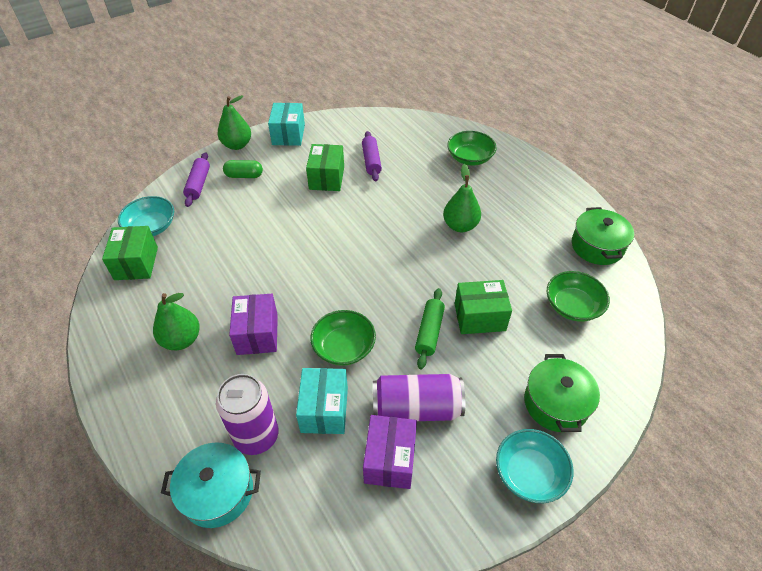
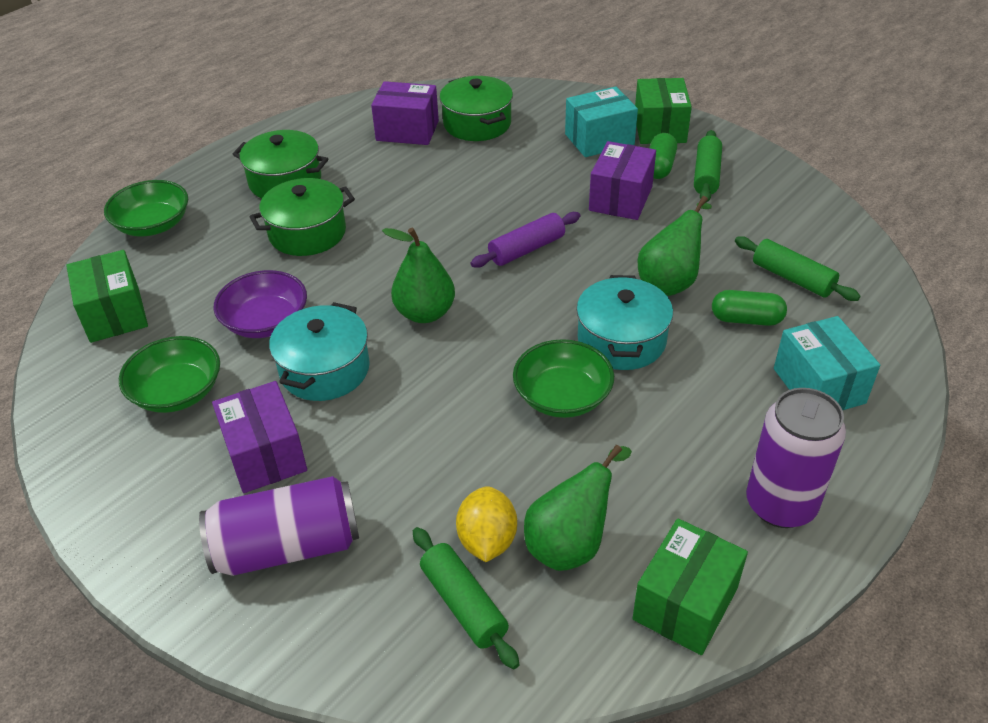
green capsule: 1 -> 2
green pot: 2 -> 3
green rolling pin: 1 -> 3
purple bowl: 0 -> 1
purple box: 2 -> 3
purple rolling pin: 2 -> 1
turquoise bowl: 2 -> 0
turquoise pot: 1 -> 2
yellow lemon: 0 -> 1

